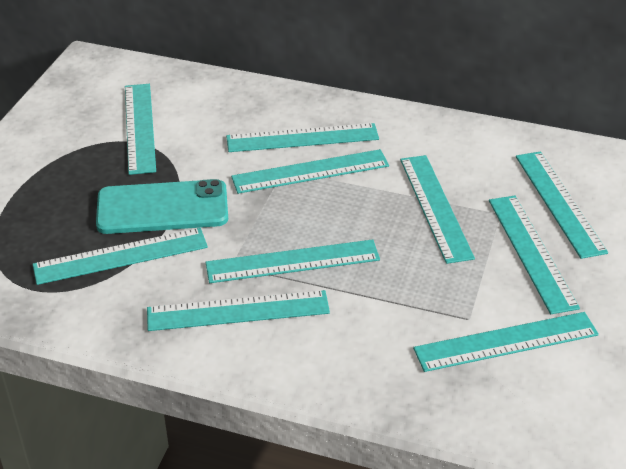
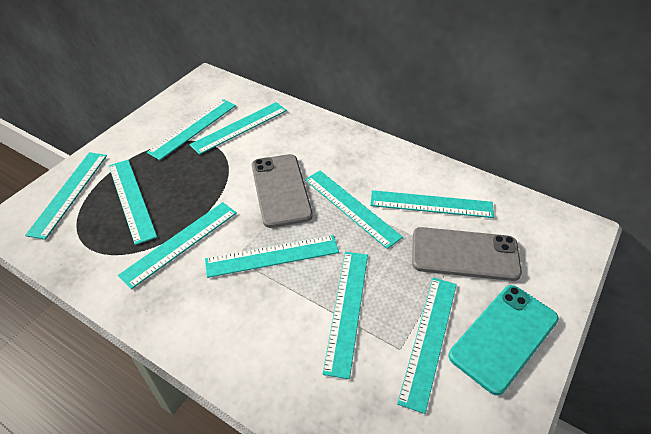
grey phone: 0 -> 2

